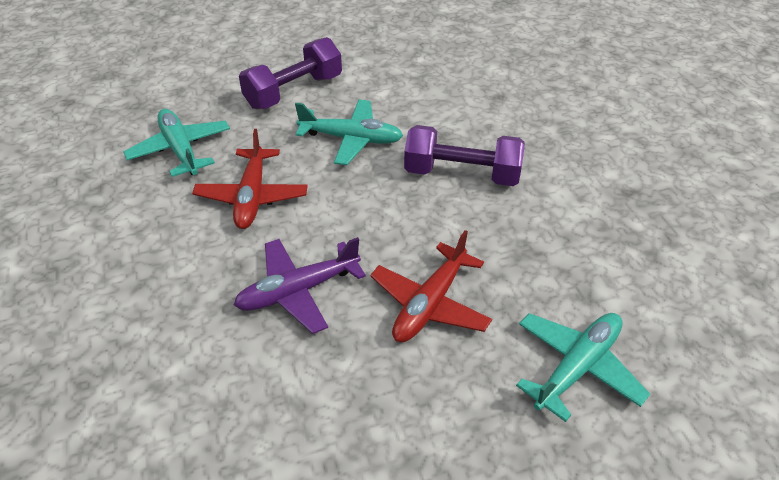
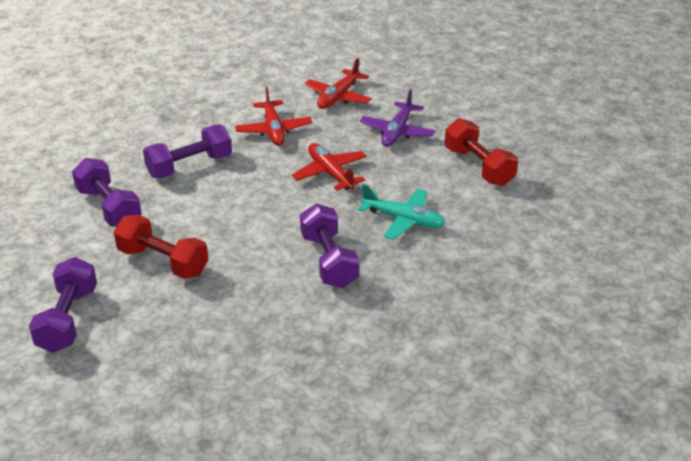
purple dumbbell: 2 -> 4
red dumbbell: 0 -> 2
red plane: 2 -> 3
turquoise plane: 3 -> 1

